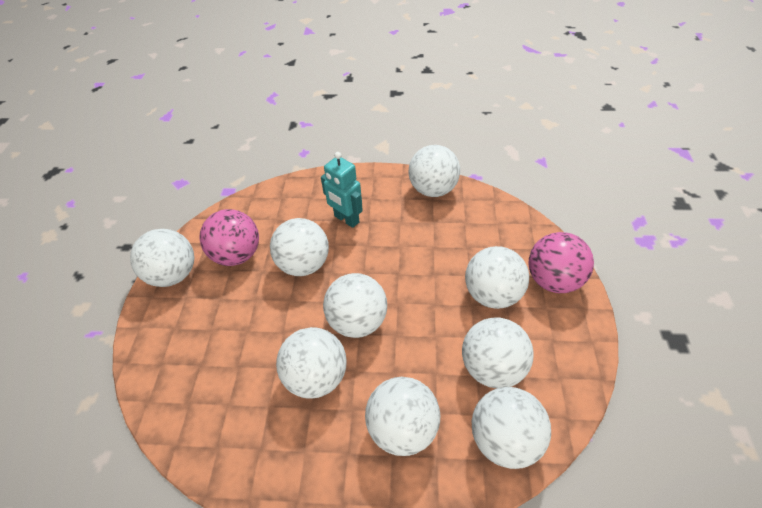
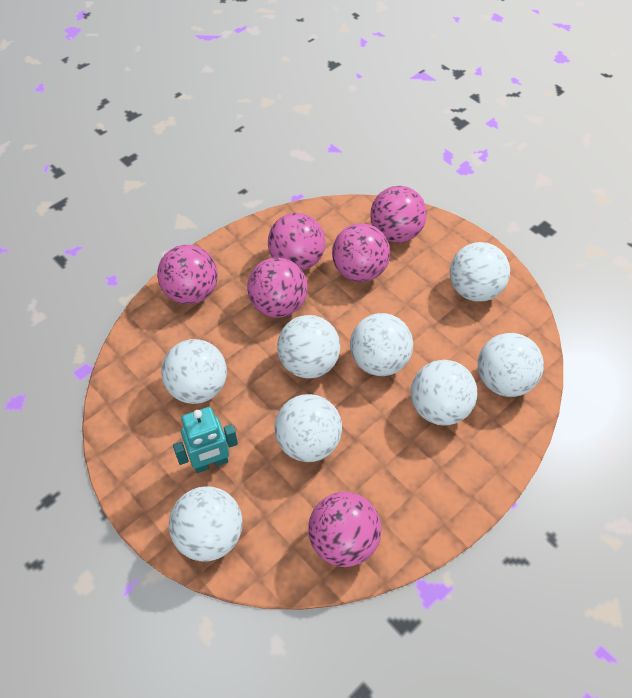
pink ball: 2 -> 6
white ball: 9 -> 8

